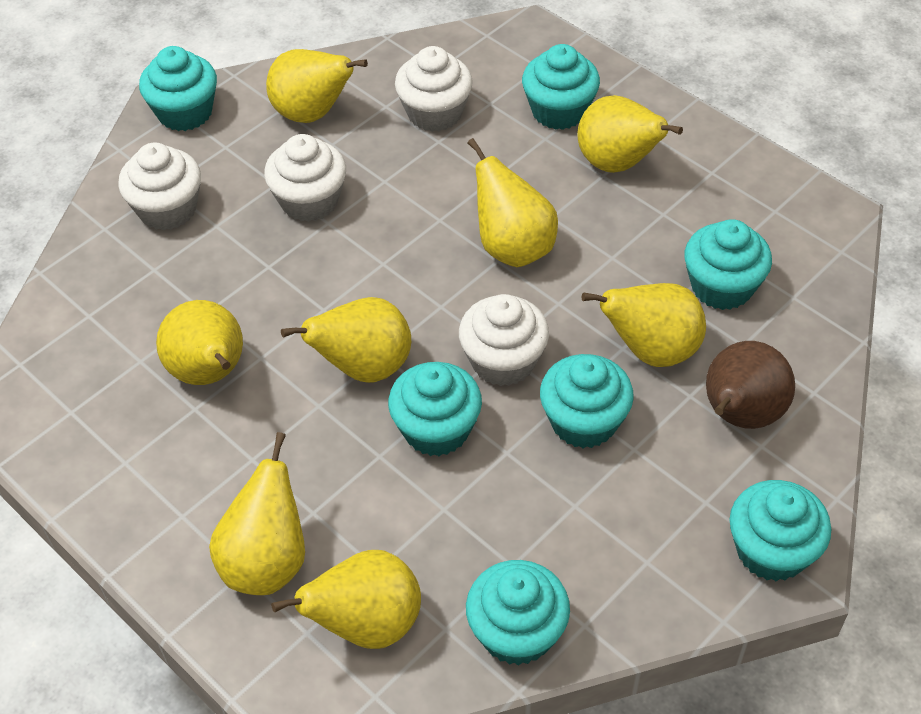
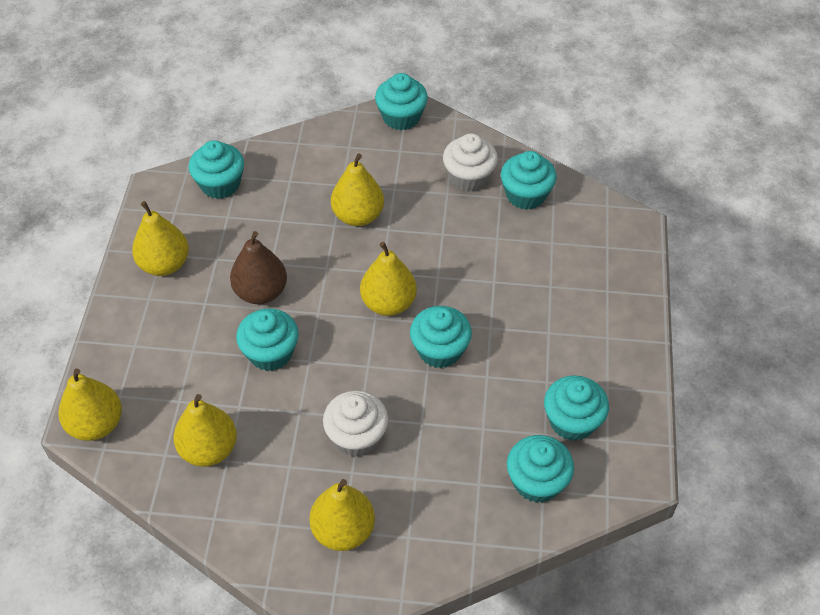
white cupcake: 4 -> 2
yellow pear: 8 -> 6

